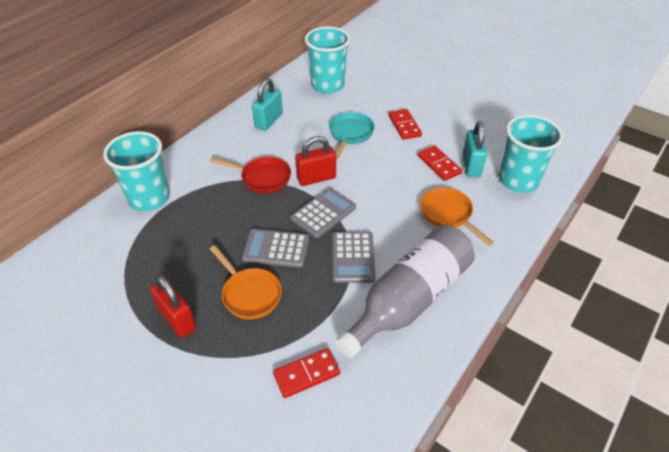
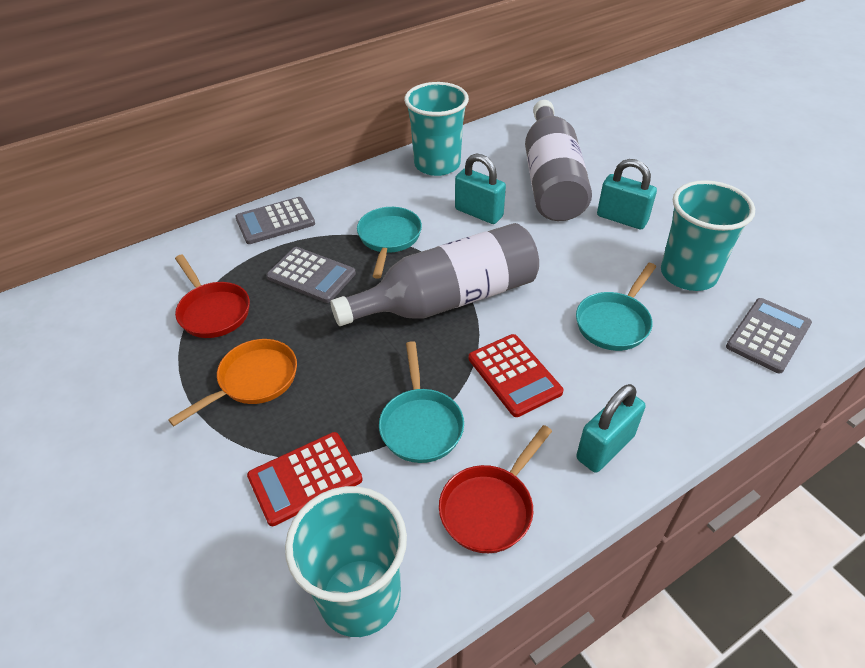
grey bottle: 1 -> 2
orange pan: 2 -> 1
red calculator: 0 -> 2
red domino: 3 -> 0
red padlock: 2 -> 0
red pan: 1 -> 2
turquoise padlock: 2 -> 3
turquoise pan: 1 -> 3

